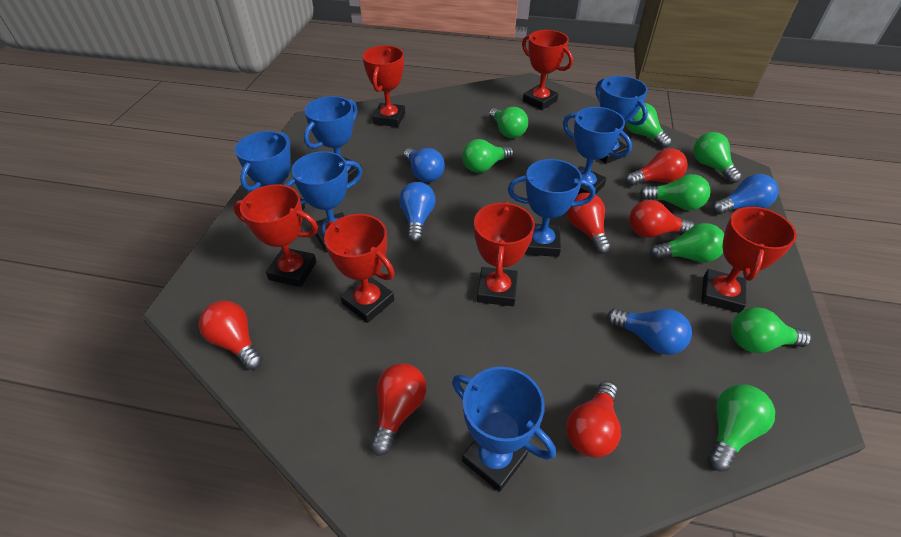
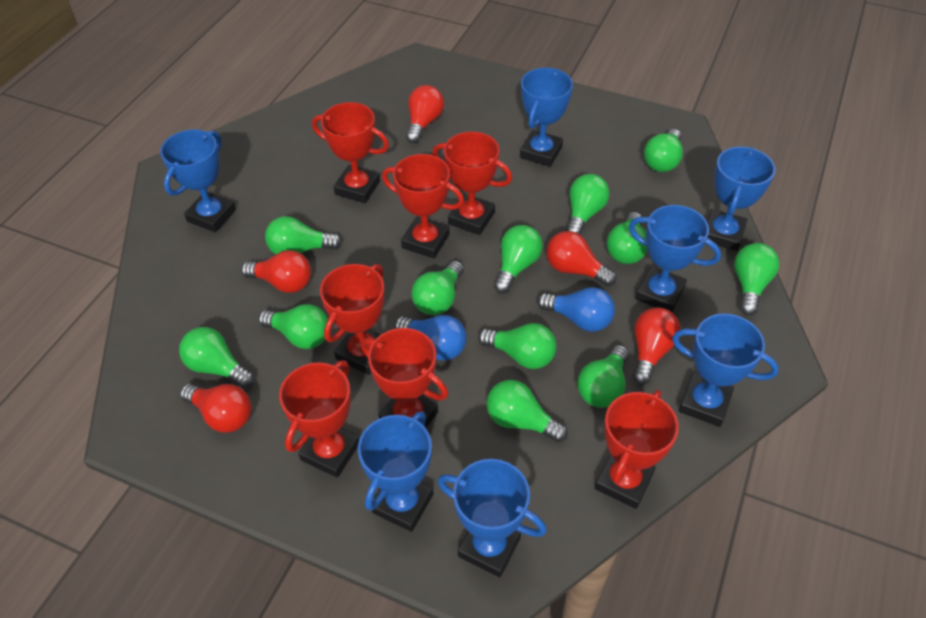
blue light bulb: 4 -> 2
green light bulb: 8 -> 12
red light bulb: 6 -> 5
red trophy: 6 -> 7

